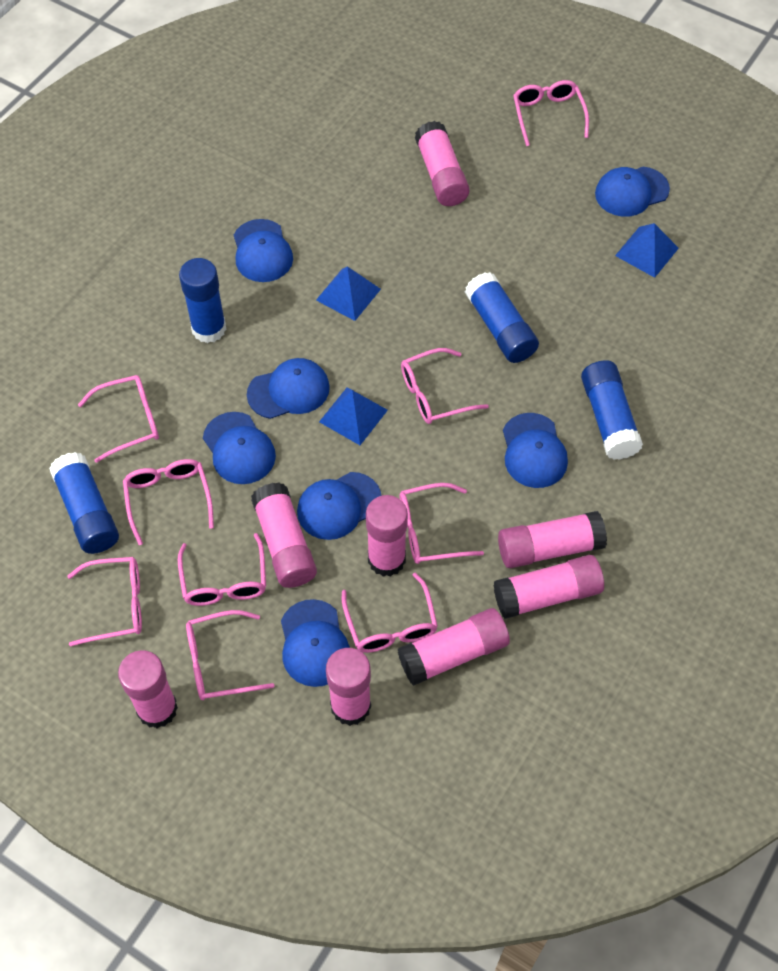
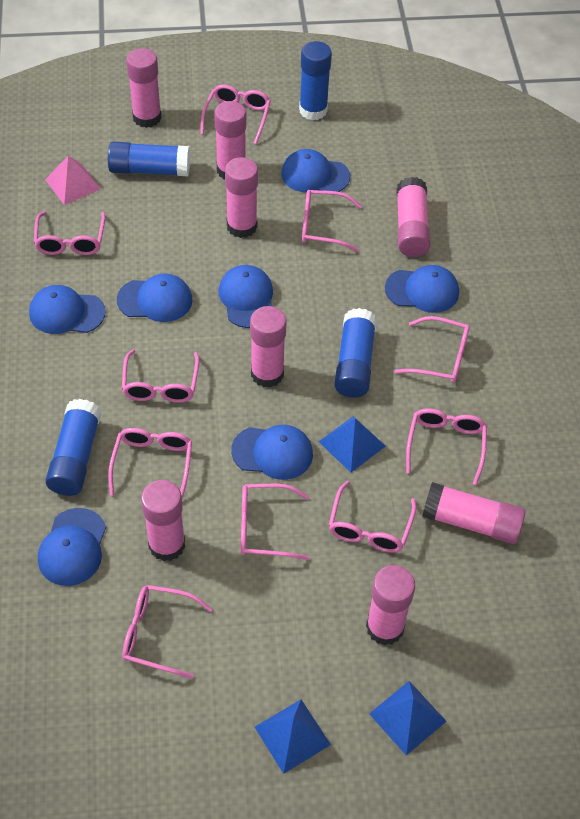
pink glasses: 9 -> 10
pink pyramid: 0 -> 1

